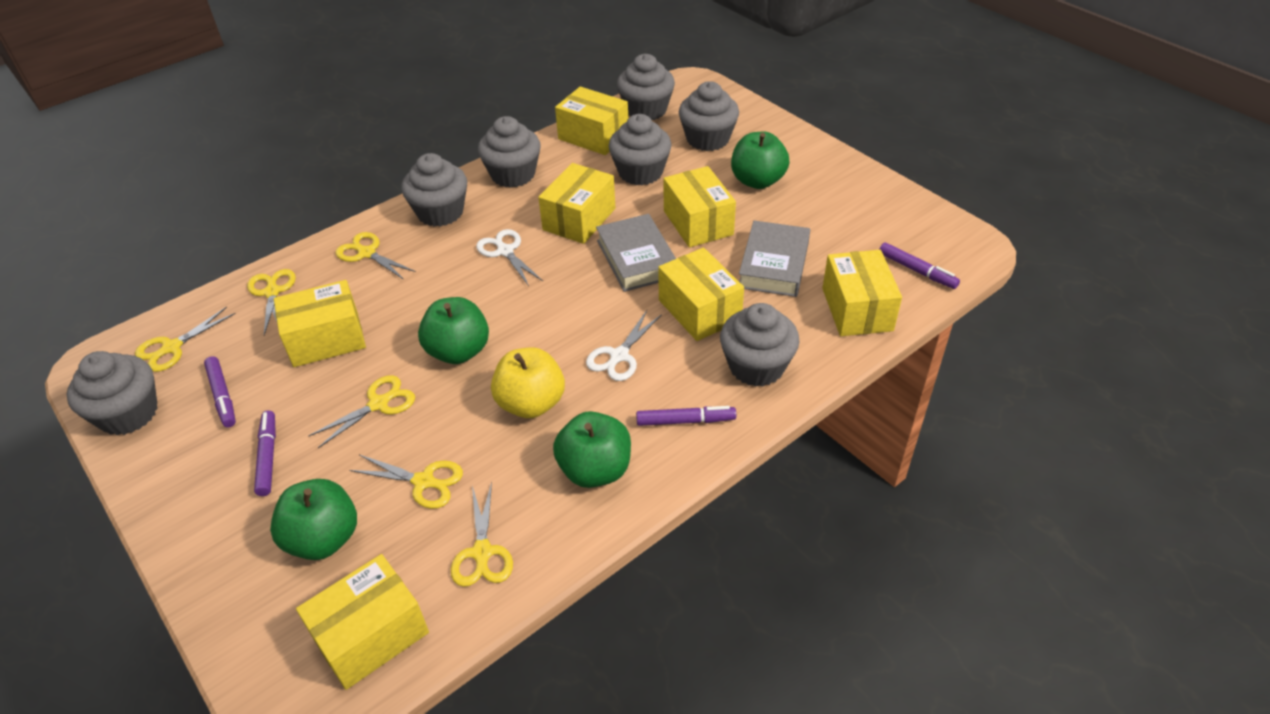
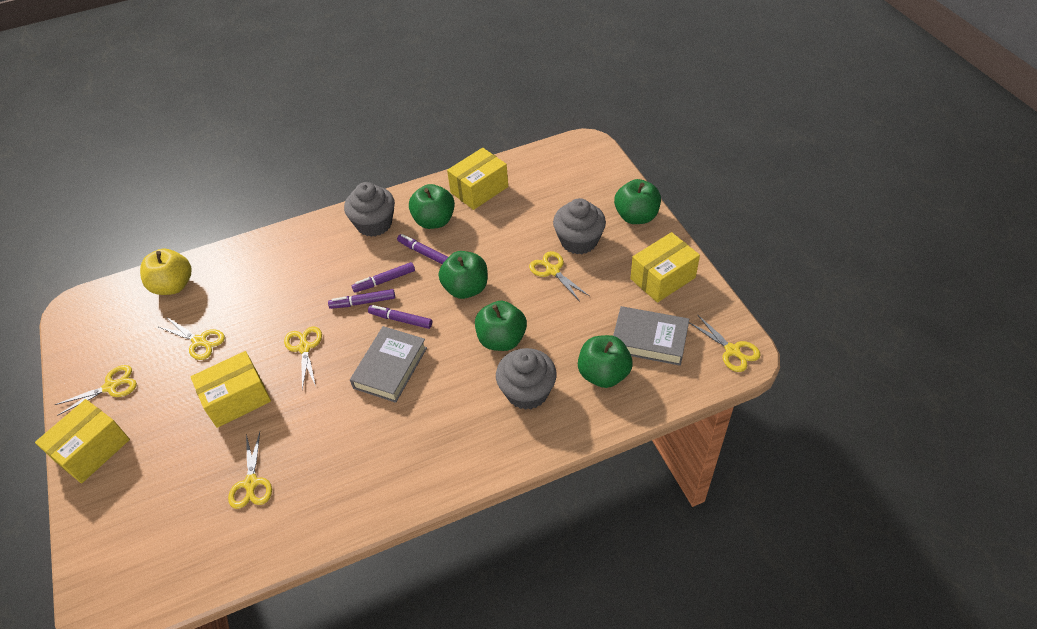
green apple: 4 -> 5
grey cupcake: 7 -> 3
white scissors: 2 -> 0
yellow box: 7 -> 4

